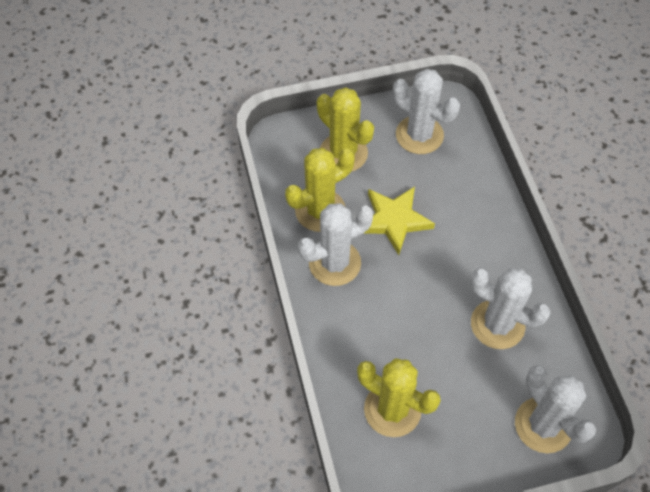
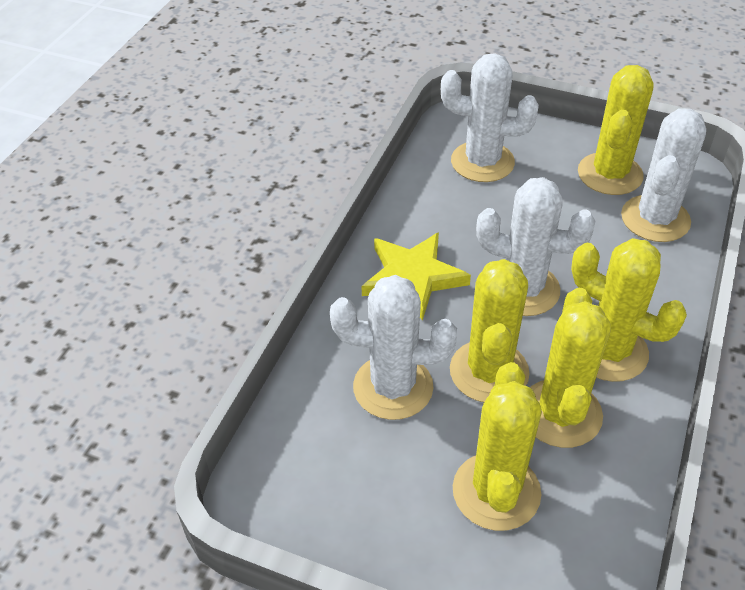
yellow cactus: 3 -> 5

